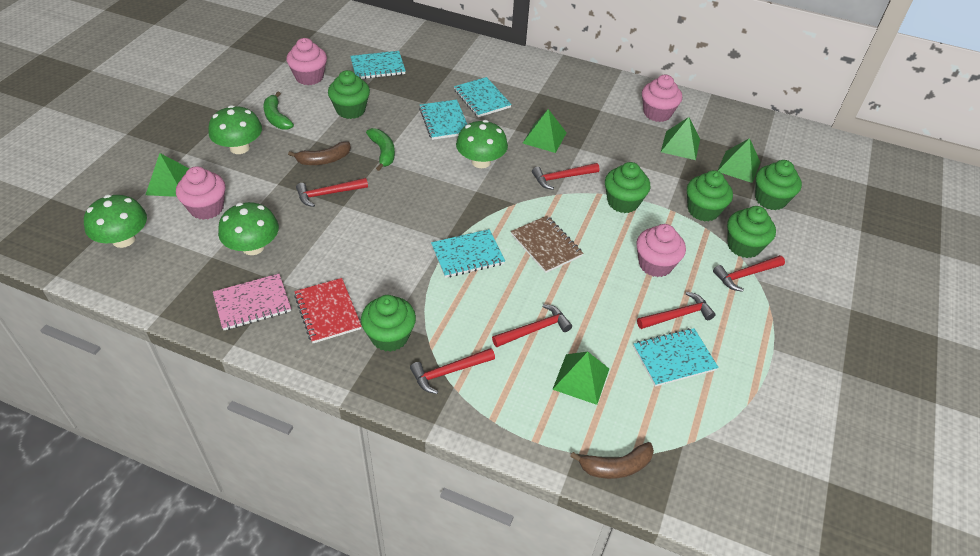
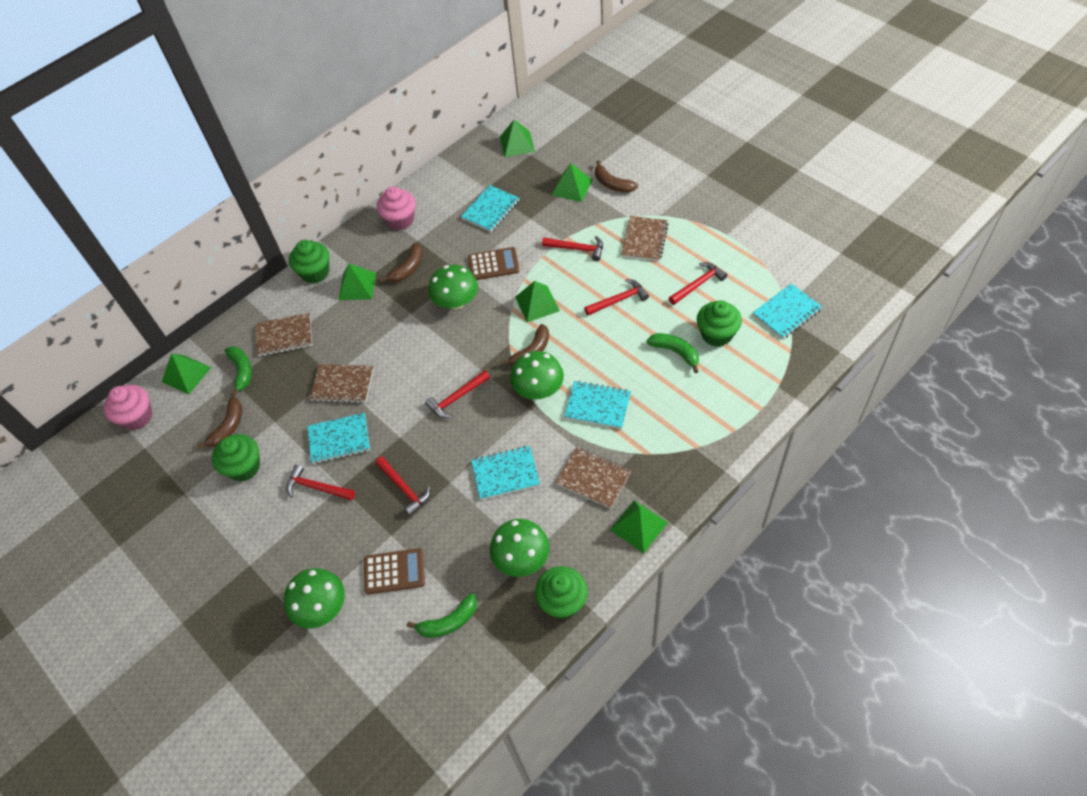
brown banana: 2 -> 4
brown calculator: 0 -> 2
brown notebook: 1 -> 4
green banana: 2 -> 3
green cupcake: 6 -> 4
green pyramid: 5 -> 6
pink cupcake: 4 -> 2
pink notebook: 1 -> 0
red notebook: 1 -> 0

